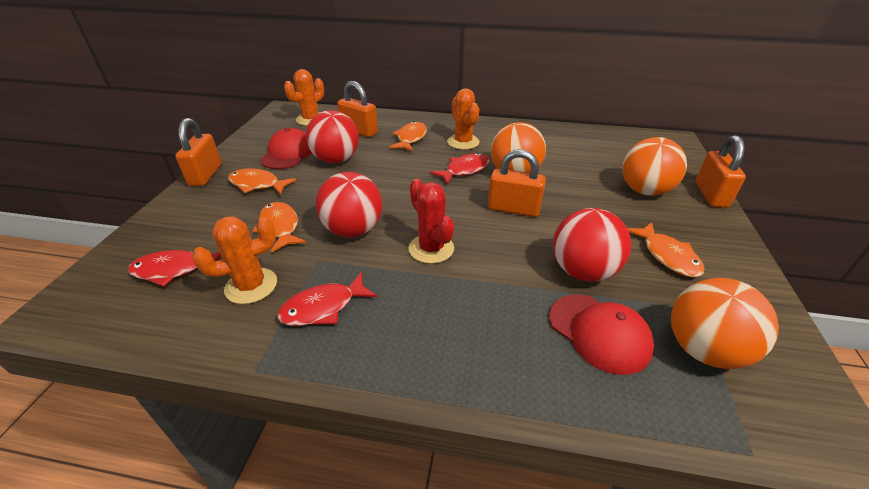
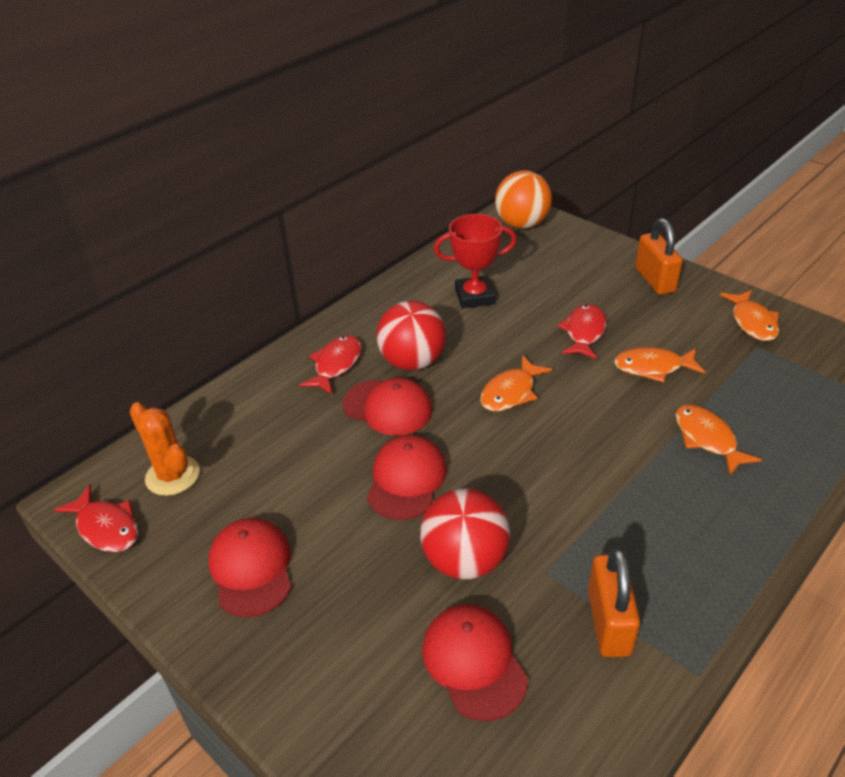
orange ball: 3 -> 1
orange cactus: 3 -> 1
orange padlock: 4 -> 2
red ball: 3 -> 2
red cactus: 1 -> 0
red cap: 2 -> 4
red trophy: 0 -> 1

